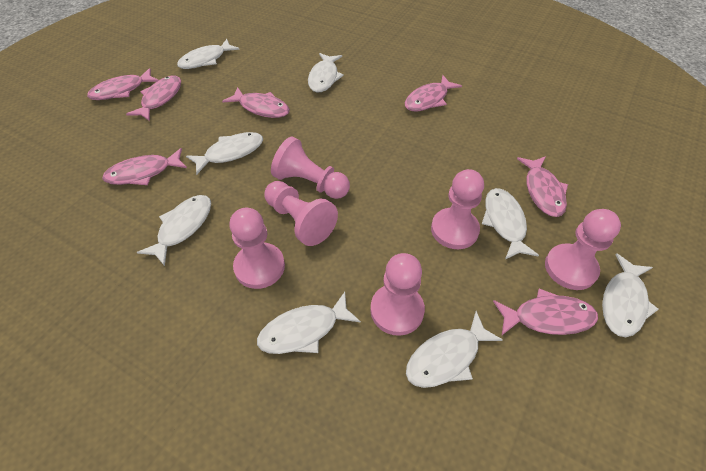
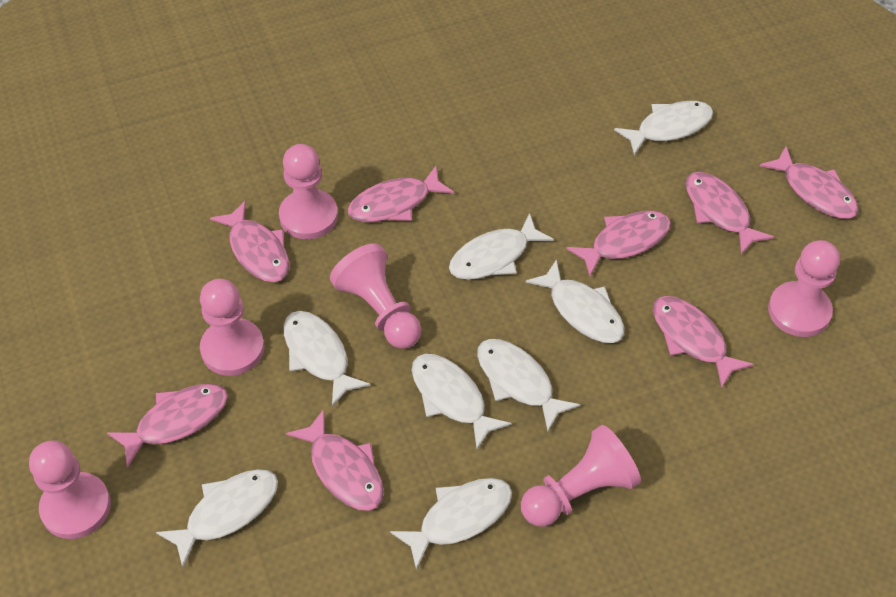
pink fish: 7 -> 8

